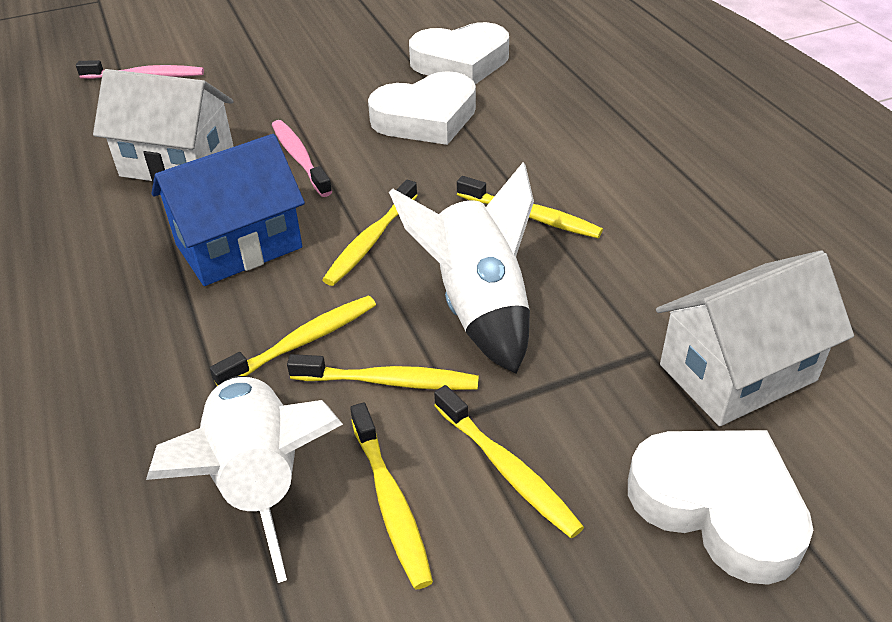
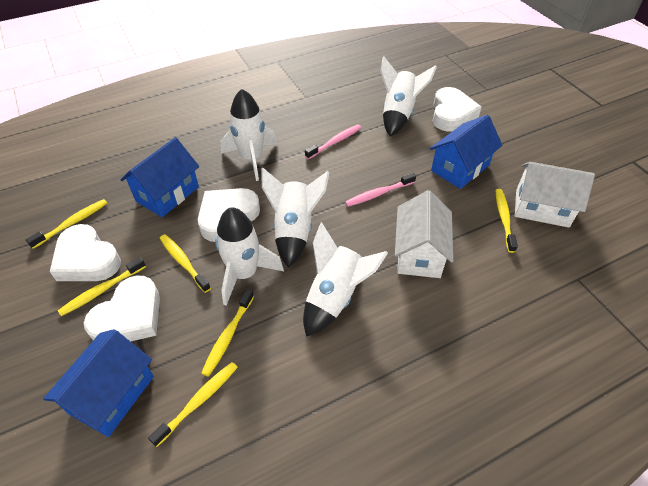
blue house: 1 -> 3
white heart: 3 -> 4
white rocket: 2 -> 5

